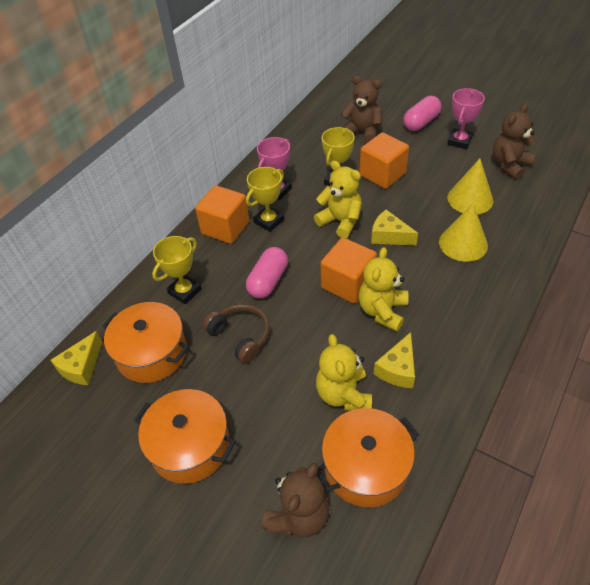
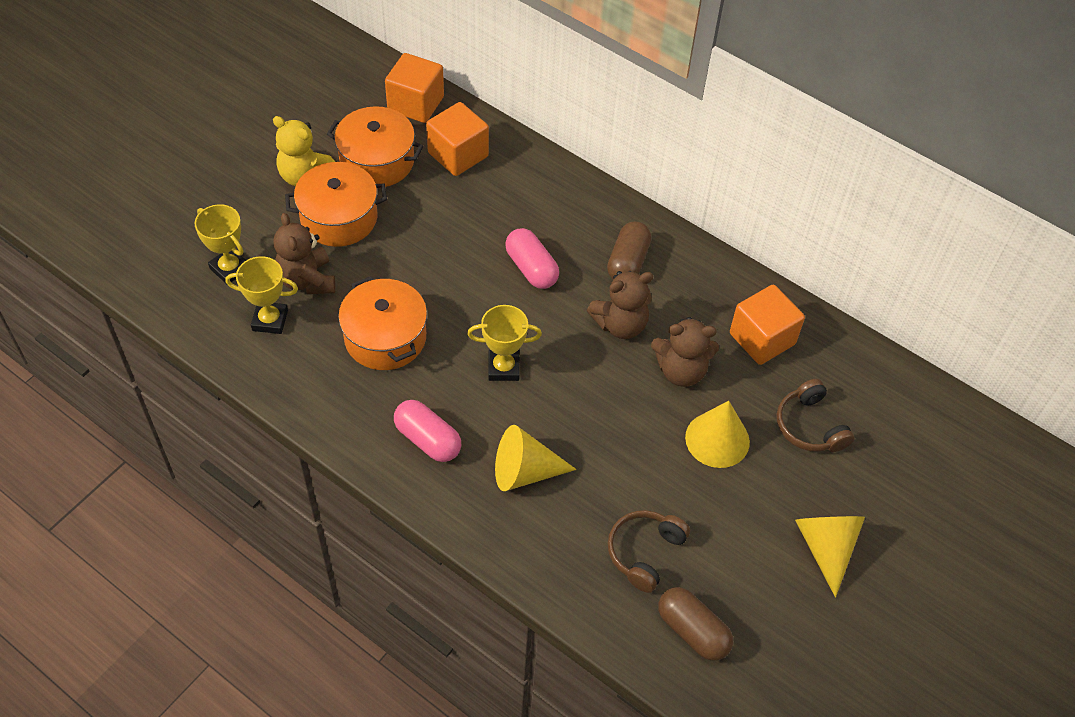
brown capsule: 0 -> 2
brown headphones: 1 -> 2
pink trophy: 2 -> 0
yellow cheese: 3 -> 0
yellow cone: 2 -> 3
yellow teddy bear: 3 -> 1

